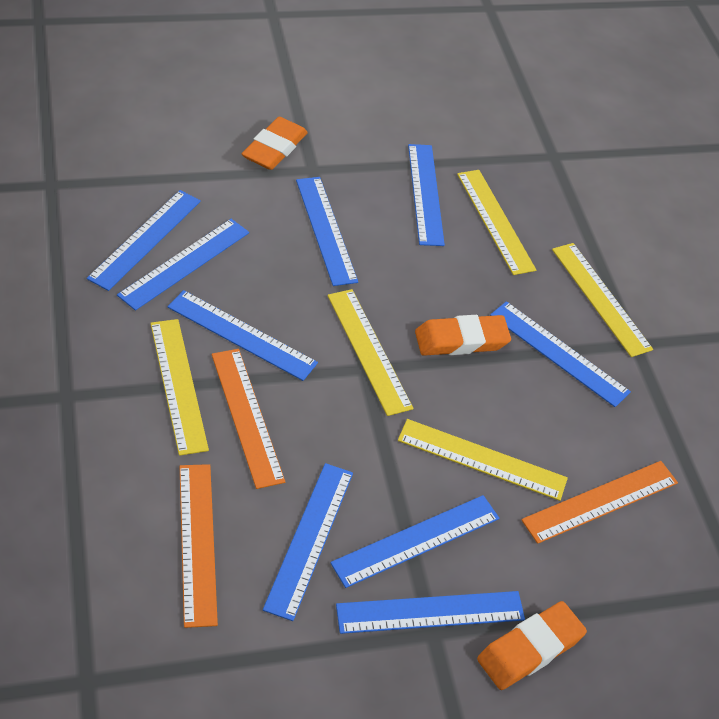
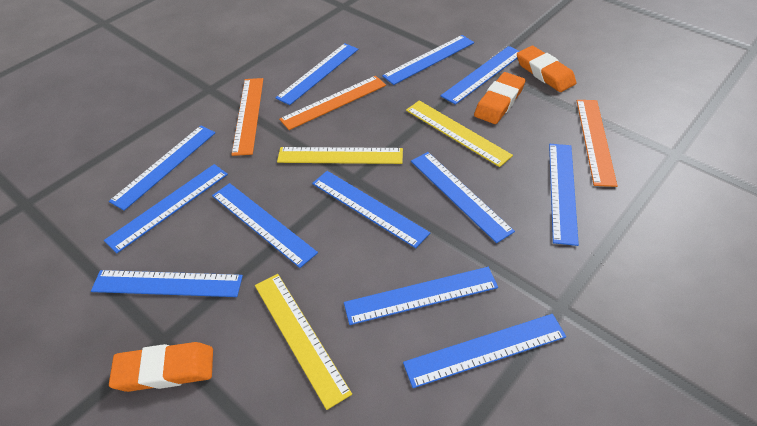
blue ruler: 9 -> 12
yellow ruler: 5 -> 3

